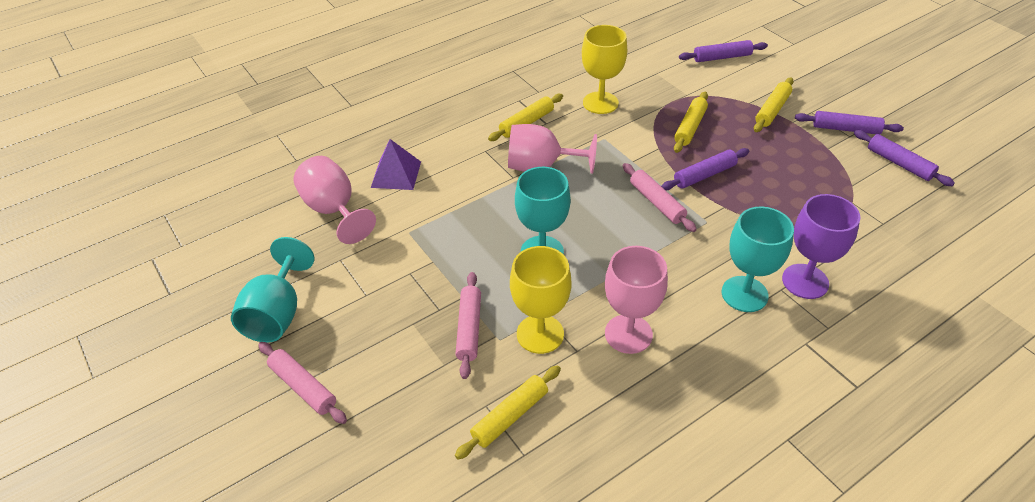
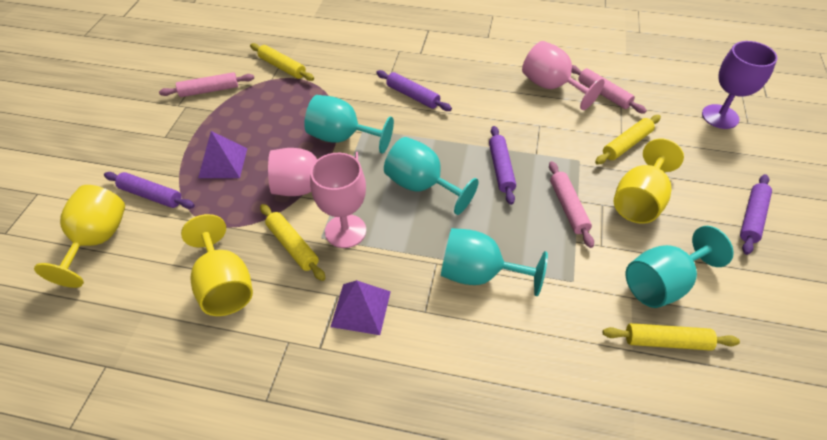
purple pyramid: 1 -> 2
turquoise goblet: 3 -> 4
yellow goblet: 2 -> 3

